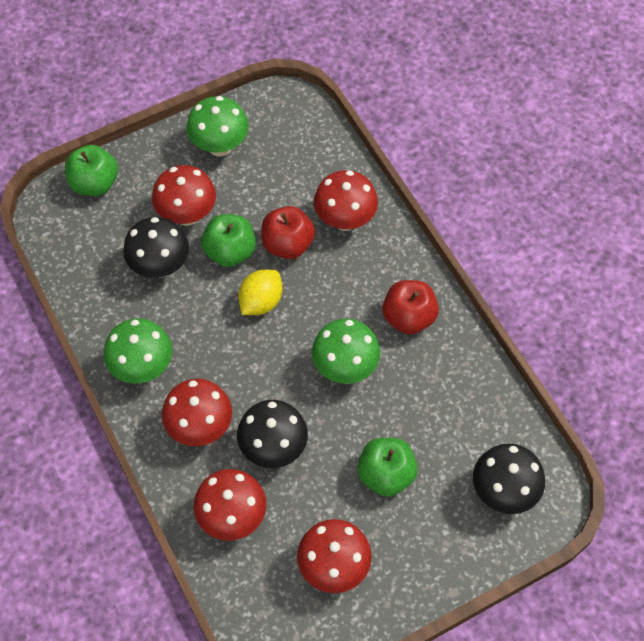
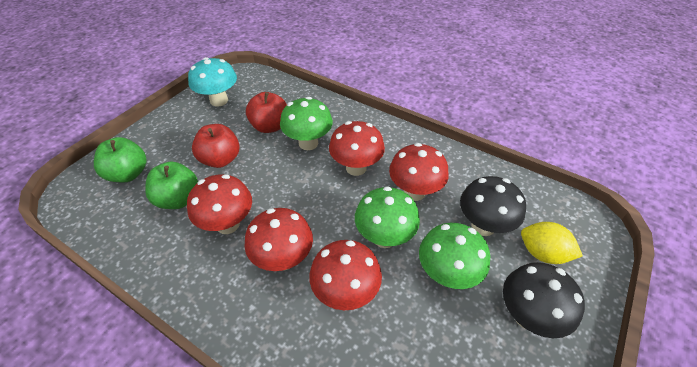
black mushroom: 3 -> 2
green apple: 3 -> 2
turquoise mushroom: 0 -> 1

